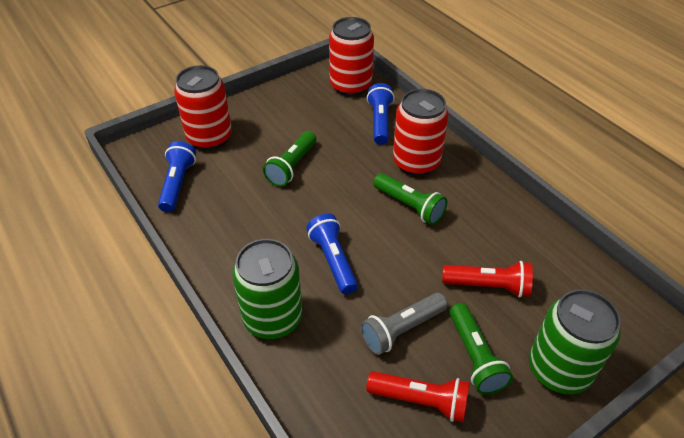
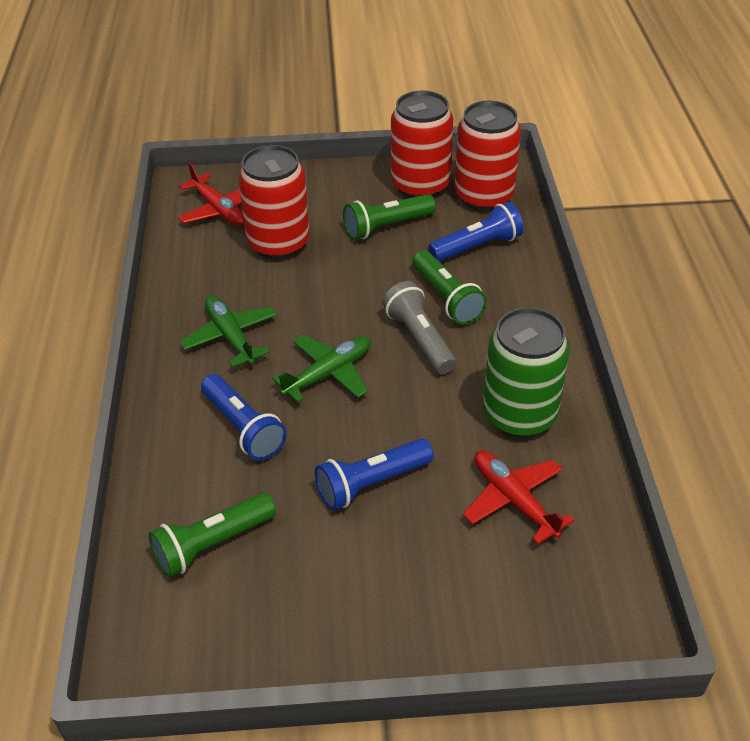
green can: 2 -> 1
green plane: 0 -> 2
red flashlight: 2 -> 0
red plane: 0 -> 2

